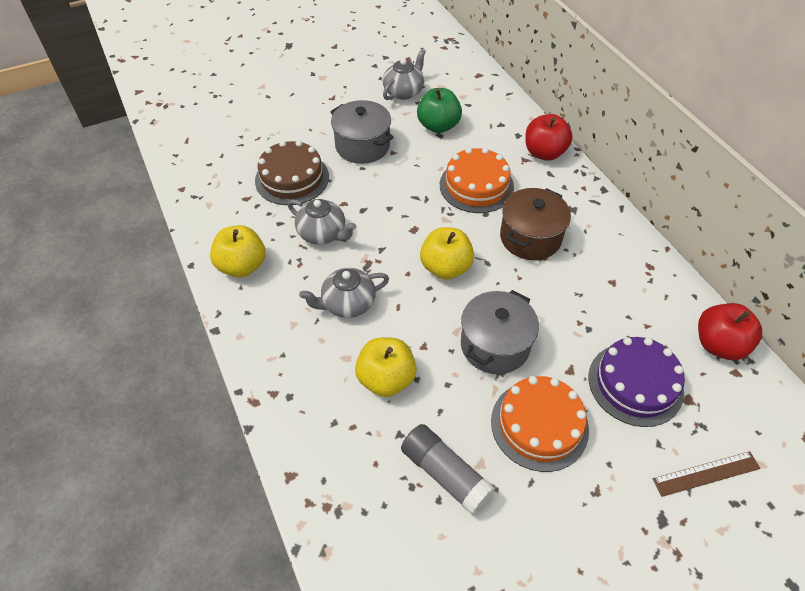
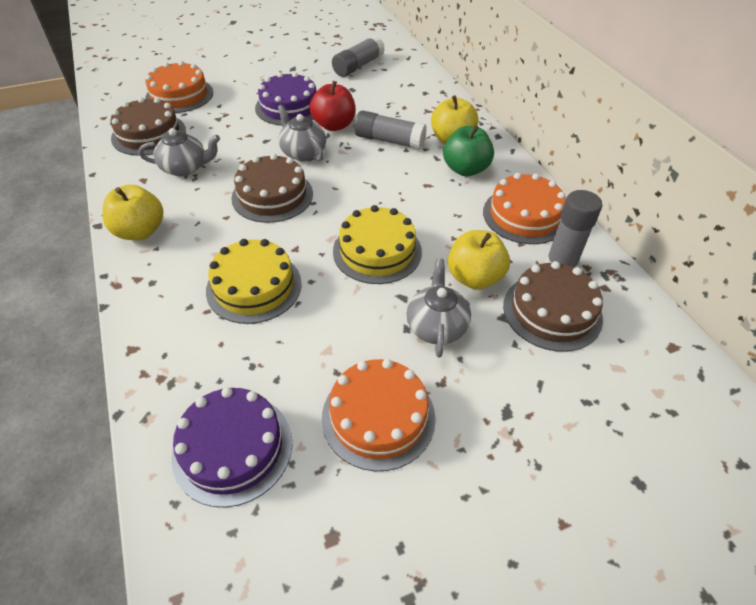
brown cake: 1 -> 3
brown pot: 1 -> 0
brown ruler: 1 -> 0
grey glue stick: 1 -> 3
grey pot: 2 -> 0
orange cake: 2 -> 3
purple cake: 1 -> 2
red apple: 2 -> 1
yellow cake: 0 -> 2

